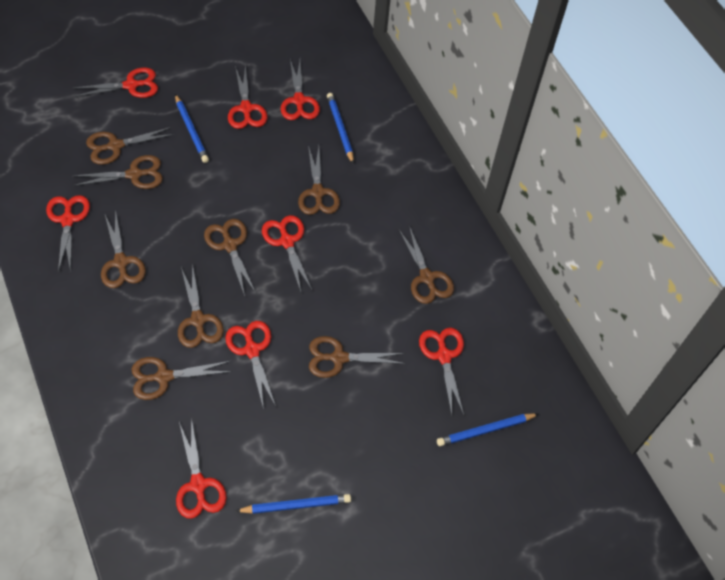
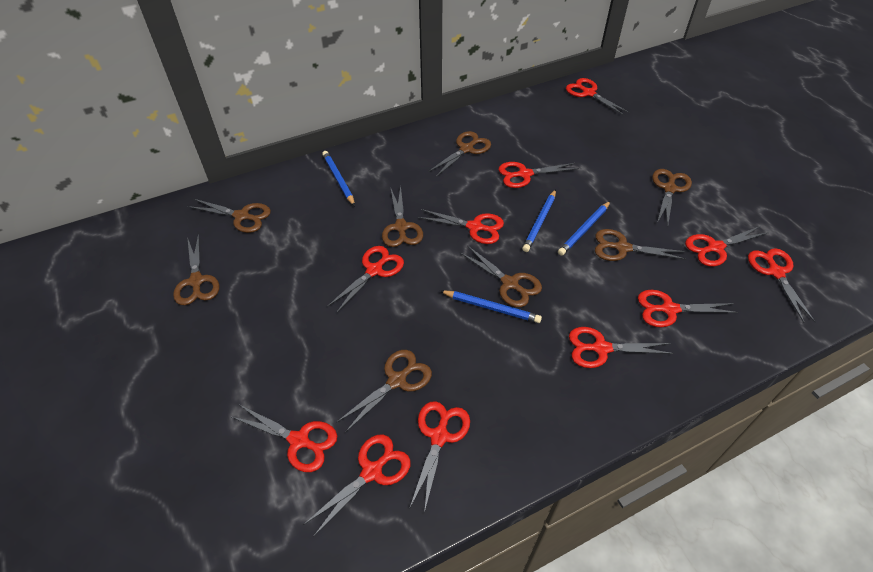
brown scissors: 9 -> 8
red scissors: 8 -> 11

